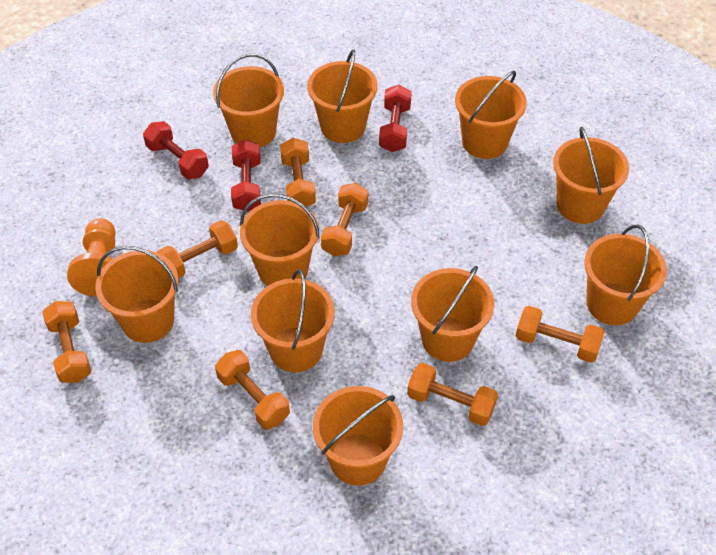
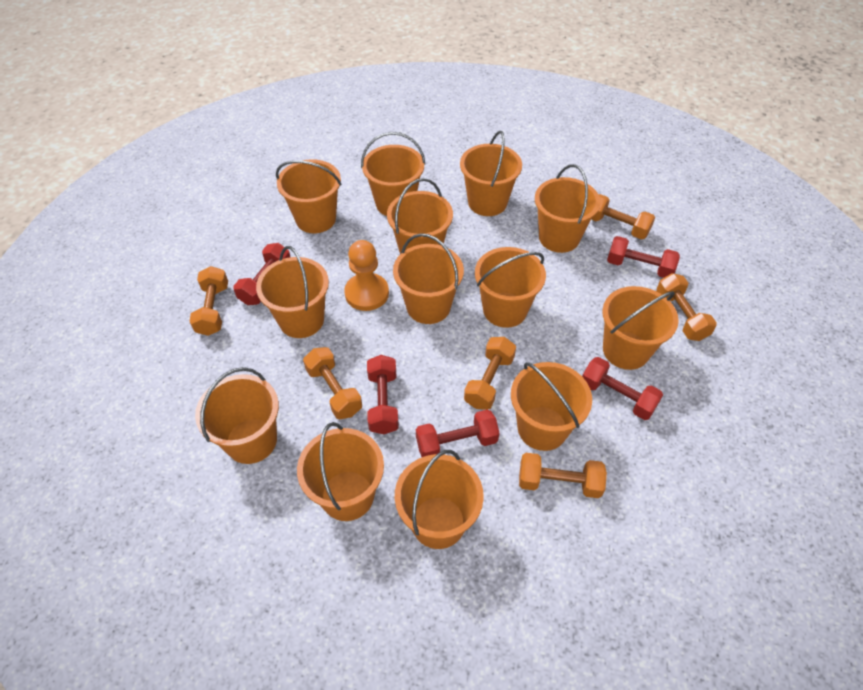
orange bucket: 10 -> 13
orange dumbbell: 7 -> 6
red dumbbell: 3 -> 5

